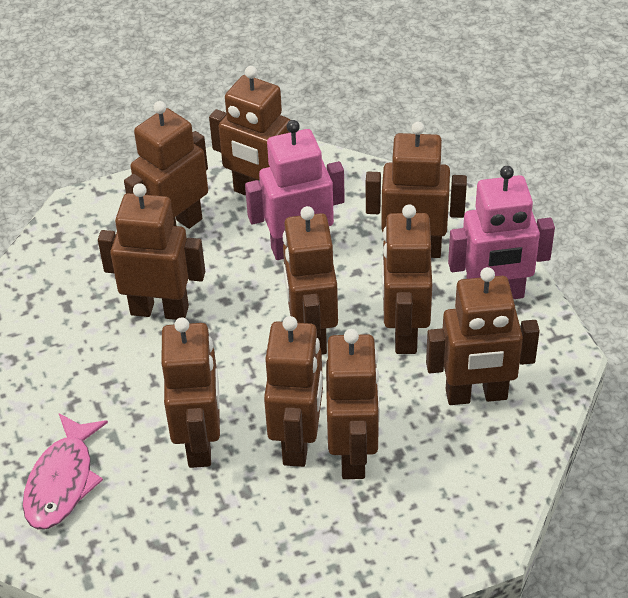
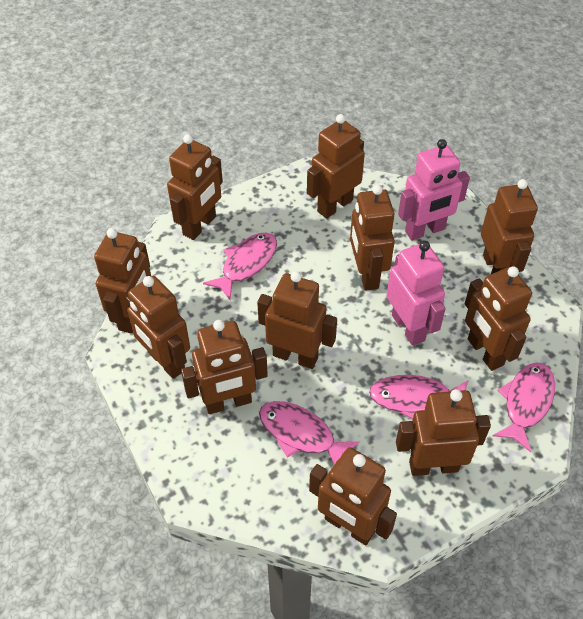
brown robot: 10 -> 11
pink fish: 1 -> 4

